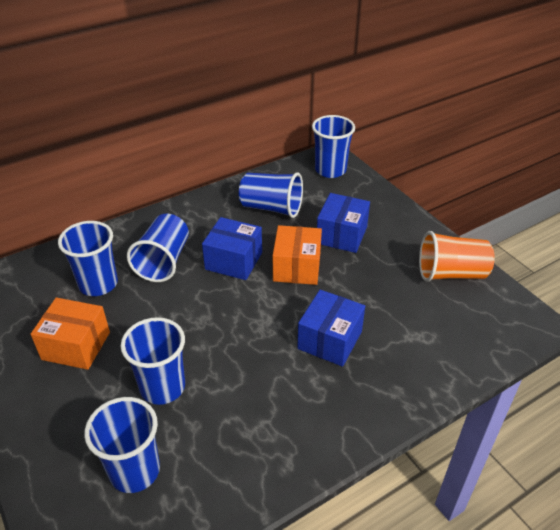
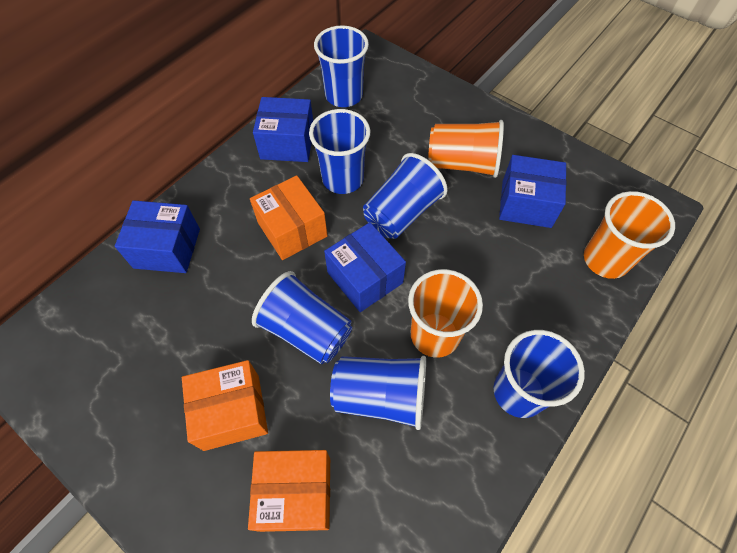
blue box: 3 -> 4
orange box: 2 -> 3
orange cup: 1 -> 3

